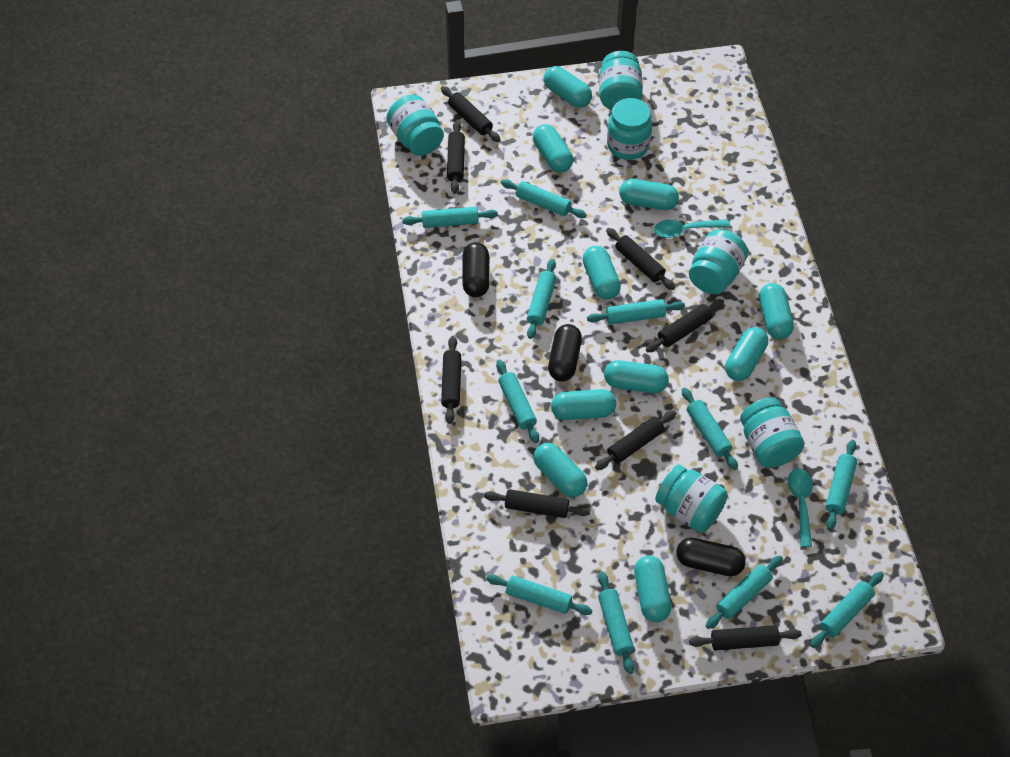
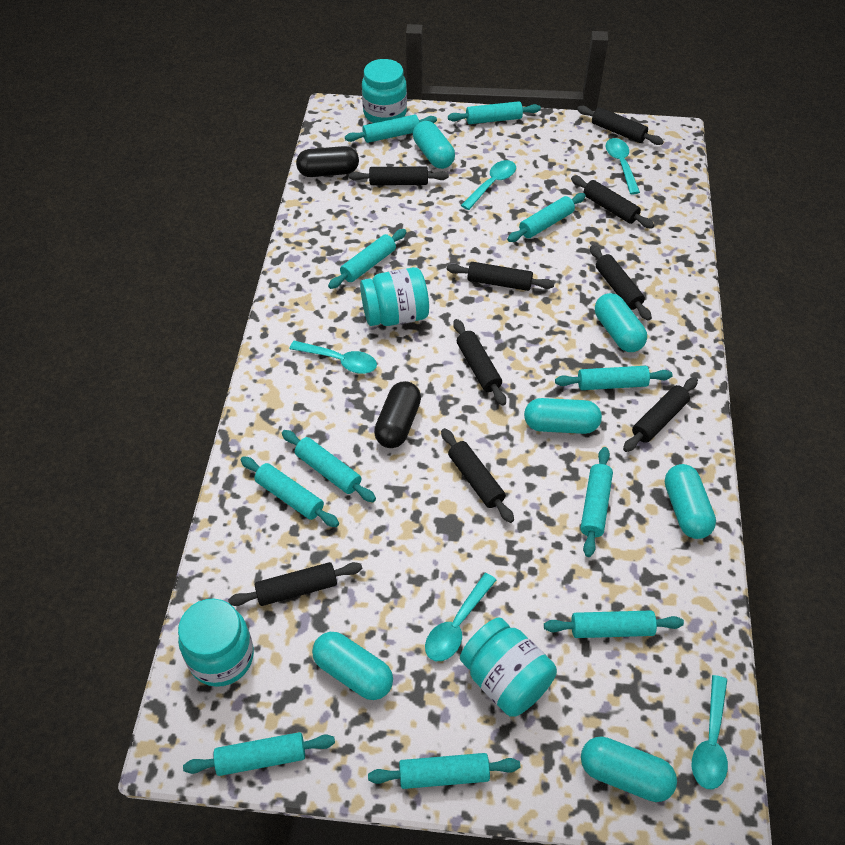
black capsule: 3 -> 2
black rolling pin: 8 -> 9
turquoise capsule: 10 -> 6
turquoise jar: 6 -> 4
turquoise spoon: 2 -> 5

